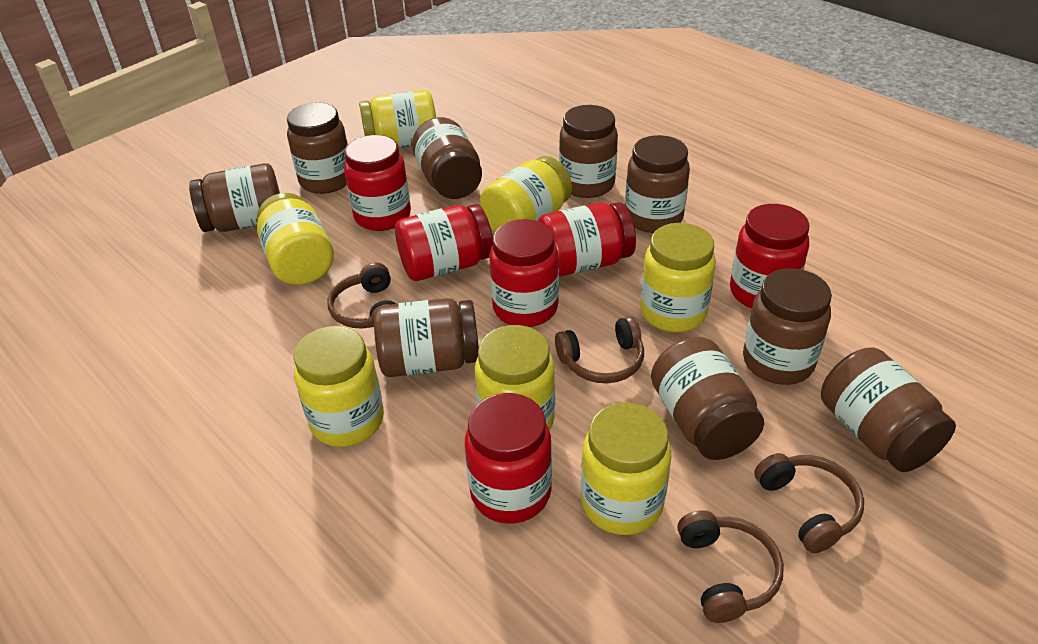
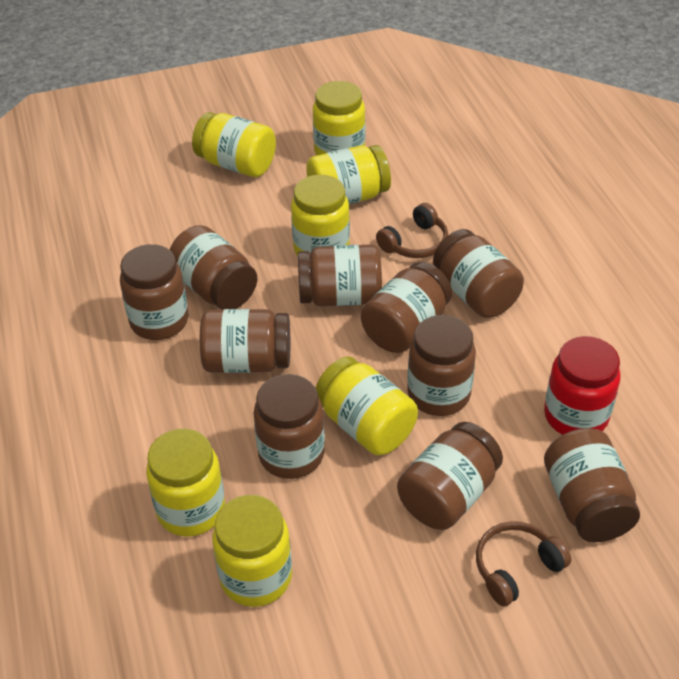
brown headphones: 4 -> 2
brown jar: 9 -> 10
red jar: 6 -> 1

